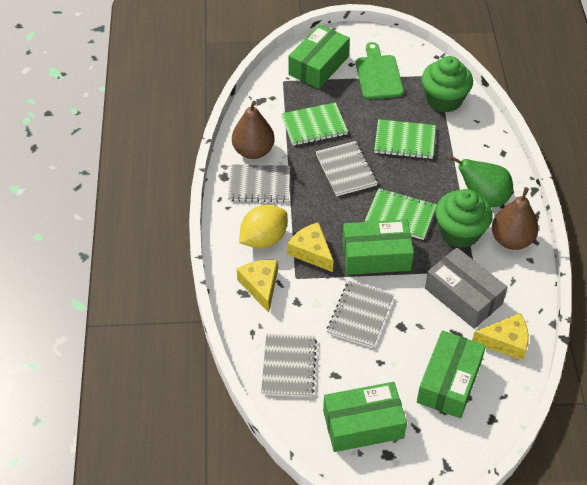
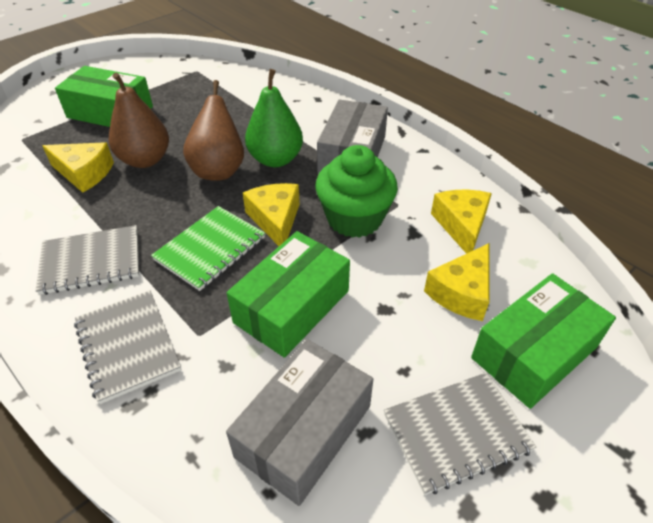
green box: 4 -> 3
green cupcake: 2 -> 1
green cutting board: 1 -> 0
green notebook: 3 -> 1
grey box: 1 -> 2
grey notebook: 4 -> 3
yellow cheese: 3 -> 4
yellow lemon: 1 -> 0

